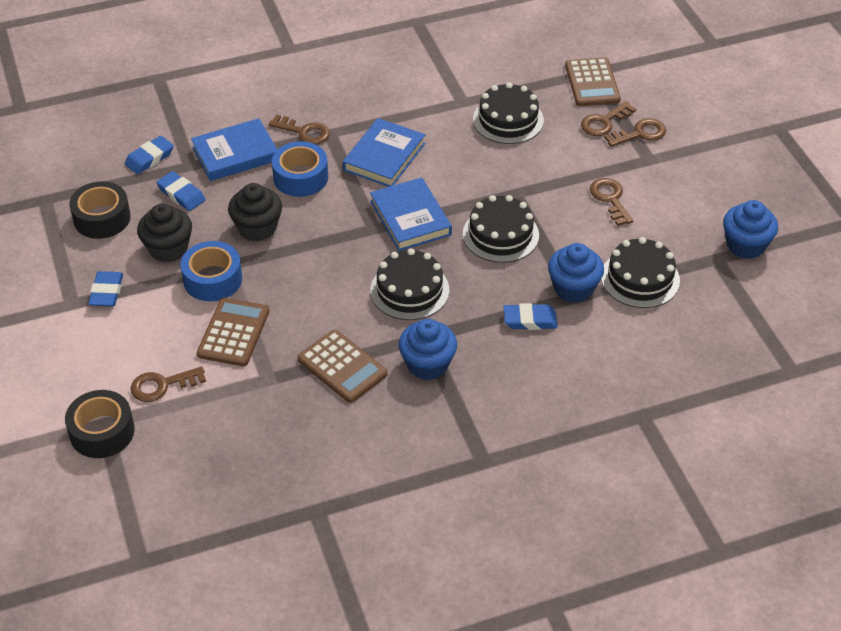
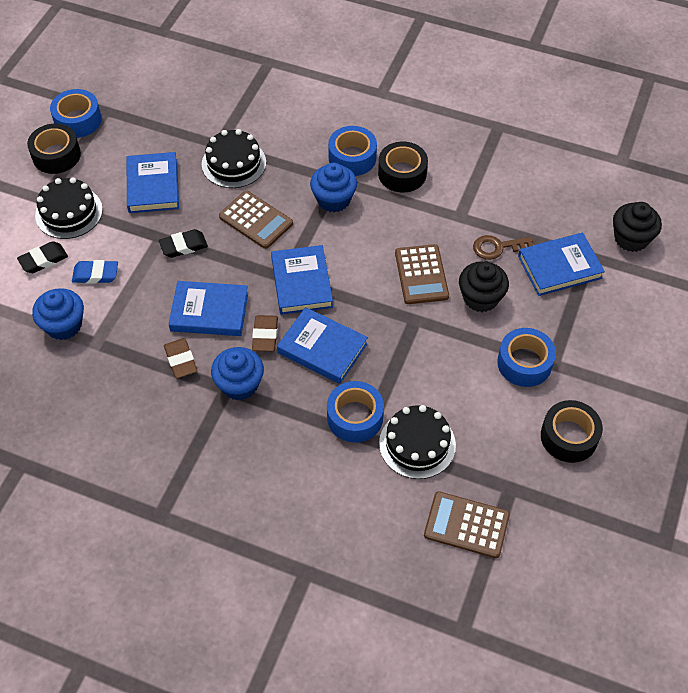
black cake: 4 -> 3
black eraser: 0 -> 2
black tape: 2 -> 3
blue book: 3 -> 5
blue eraser: 4 -> 1
blue tape: 2 -> 4
brown eraser: 0 -> 2
brown key: 5 -> 1

